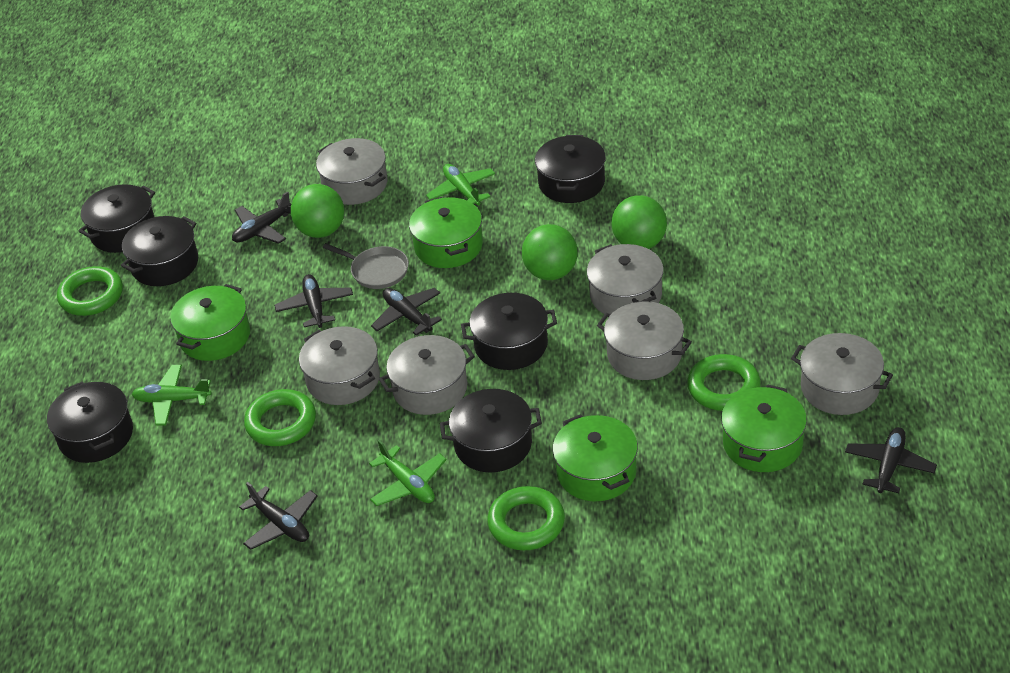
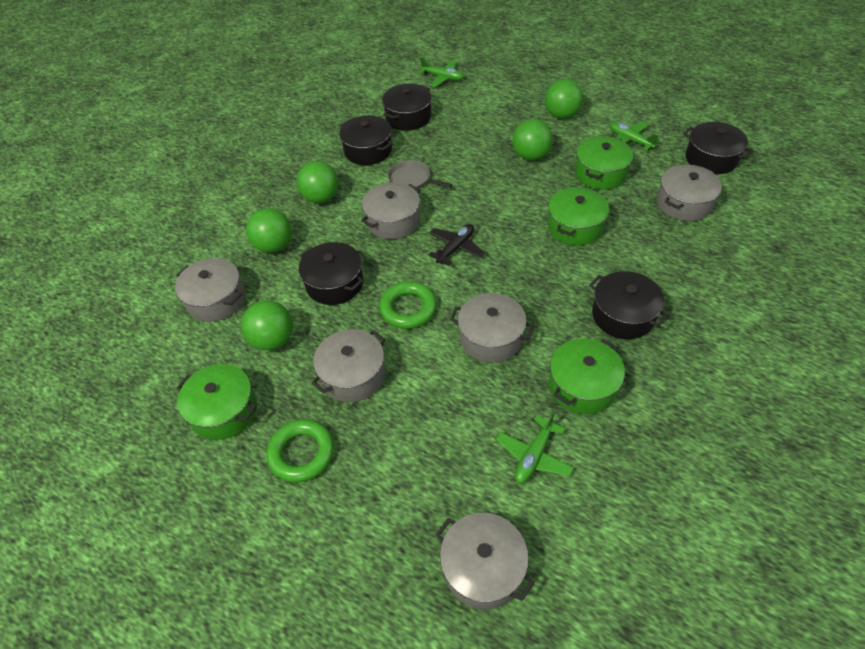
black plane: 5 -> 1
black pot: 6 -> 5
green ball: 3 -> 5
green ring: 4 -> 2

